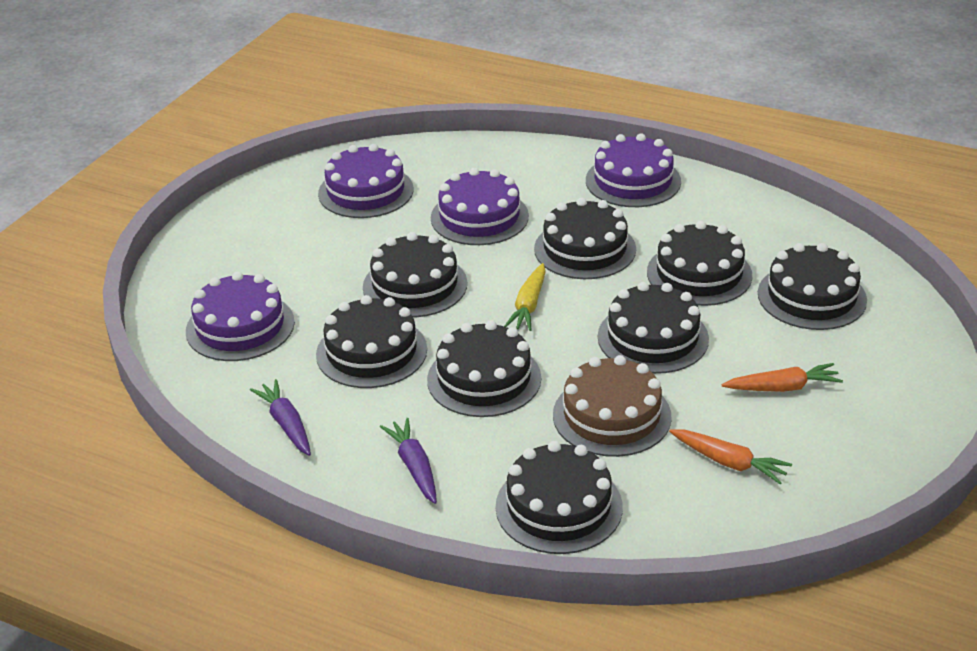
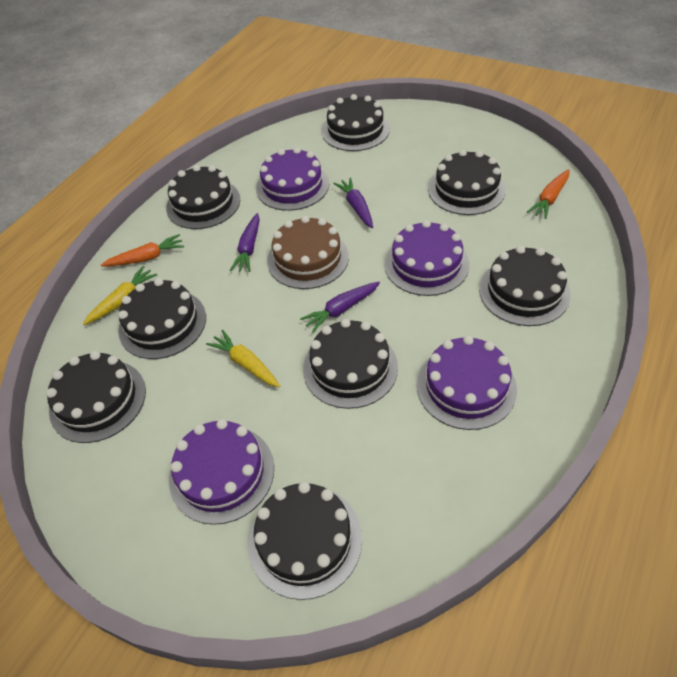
purple carrot: 2 -> 3
yellow carrot: 1 -> 2

